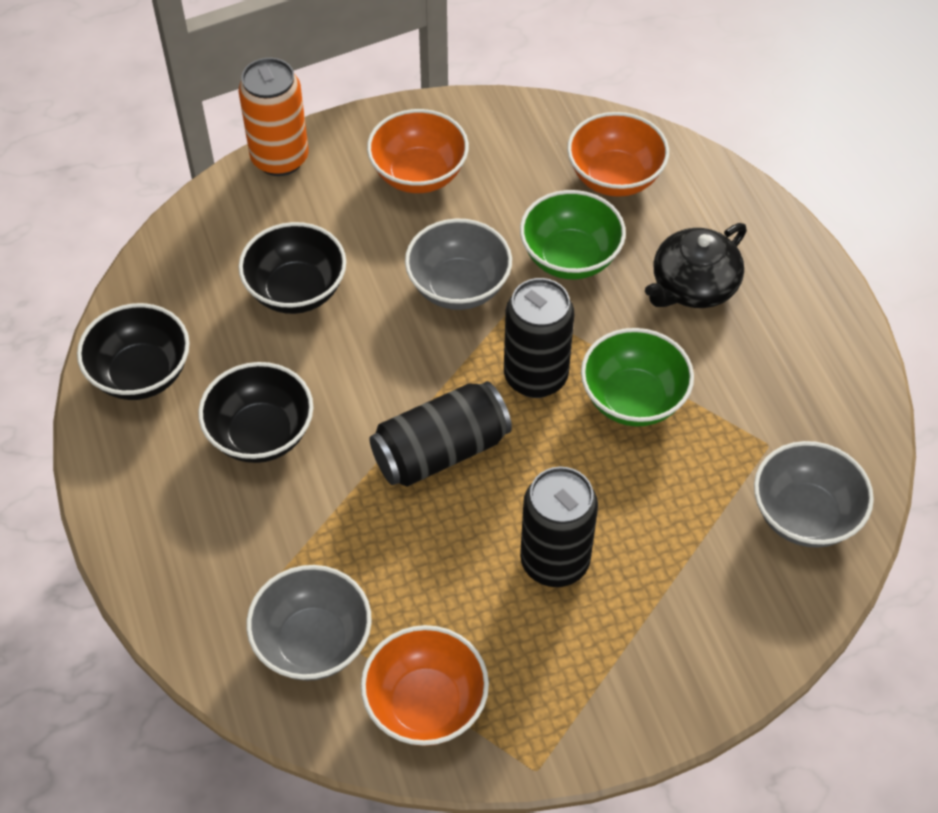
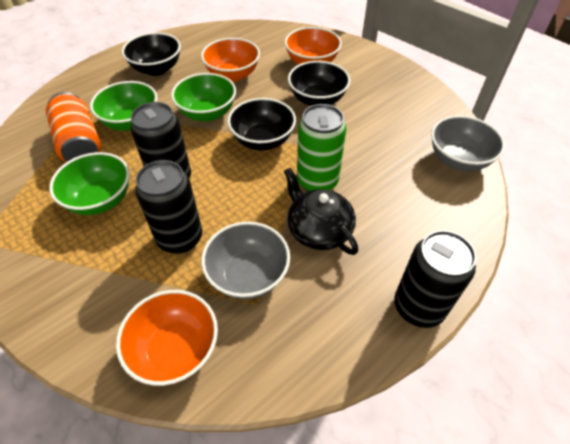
green bowl: 2 -> 3
green can: 0 -> 1
grey bowl: 3 -> 2

